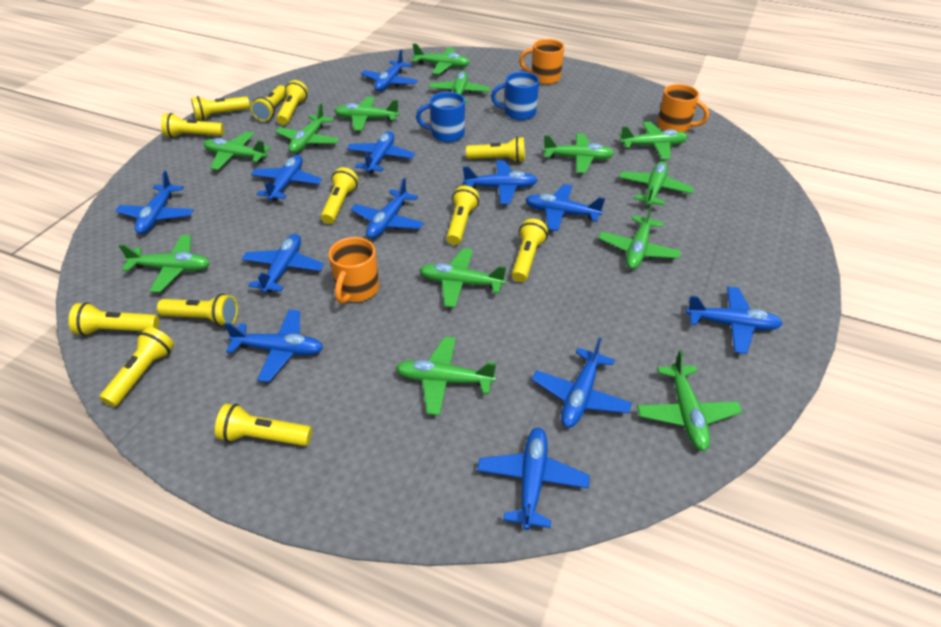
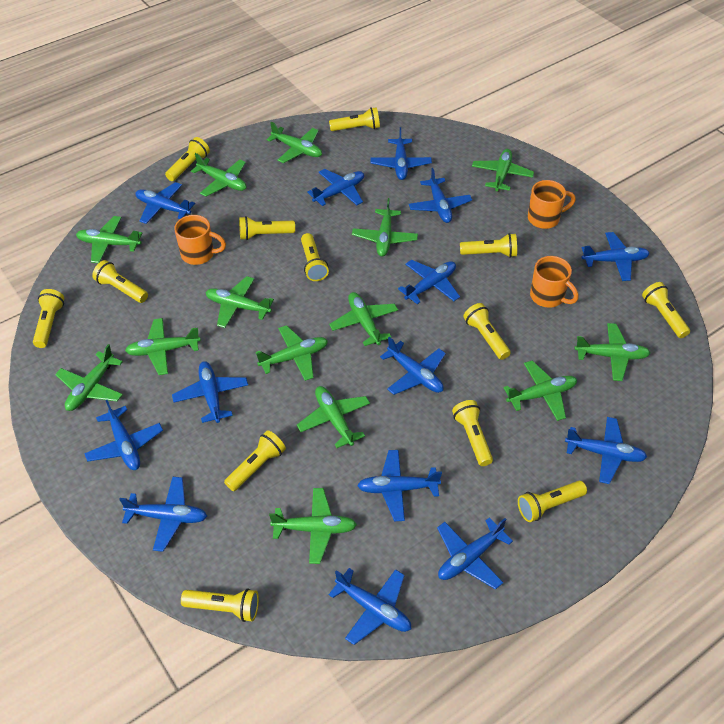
blue mug: 2 -> 0
blue plane: 12 -> 14
green plane: 13 -> 14
yellow flashlight: 12 -> 13

